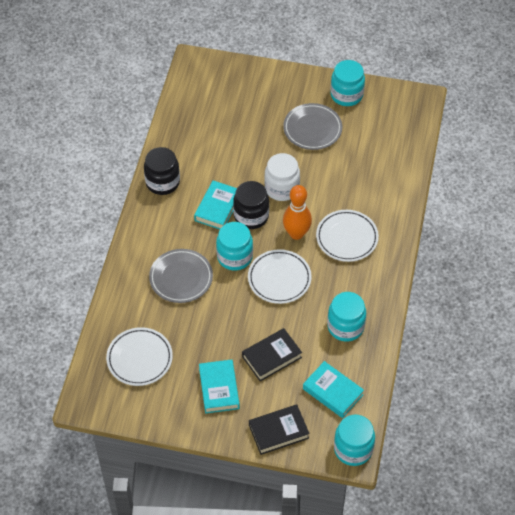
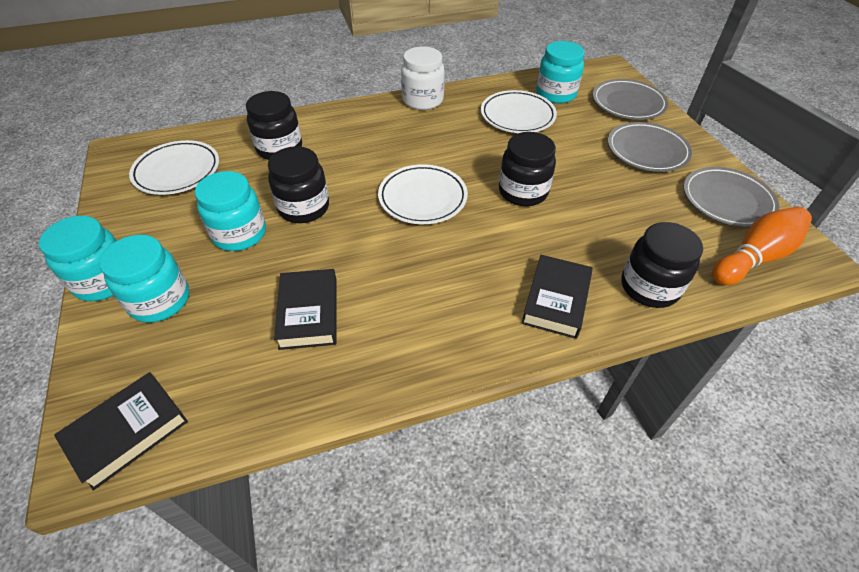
black book: 2 -> 3
black jar: 2 -> 4
grey plate: 2 -> 3
turquoise book: 3 -> 0

